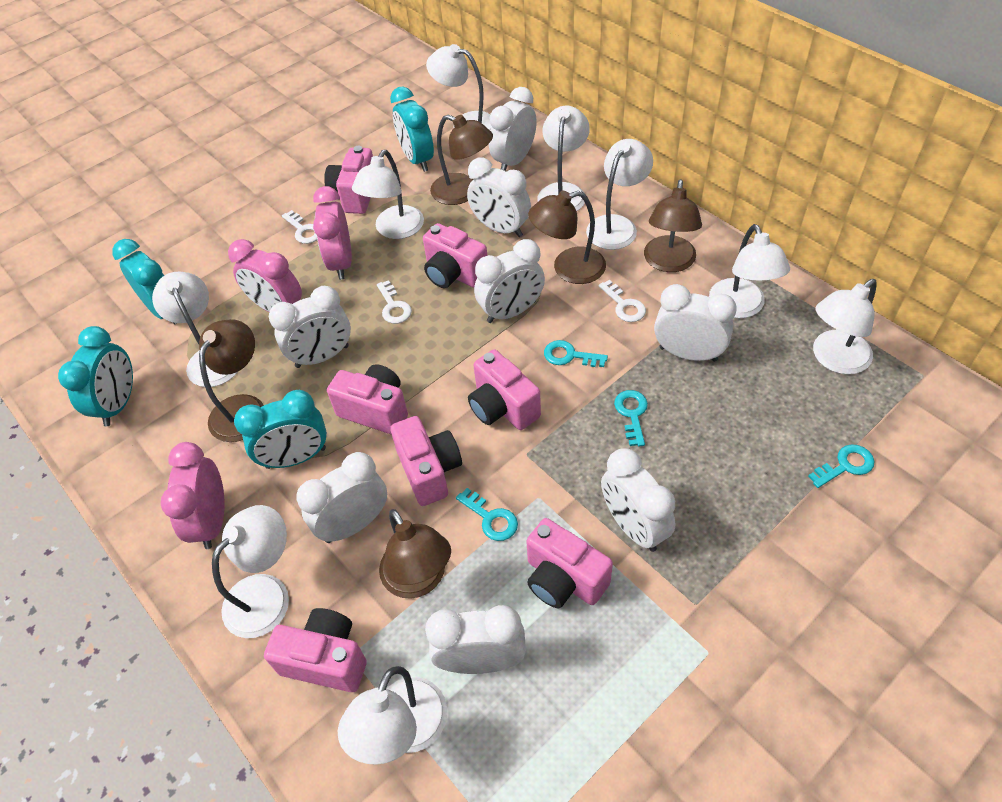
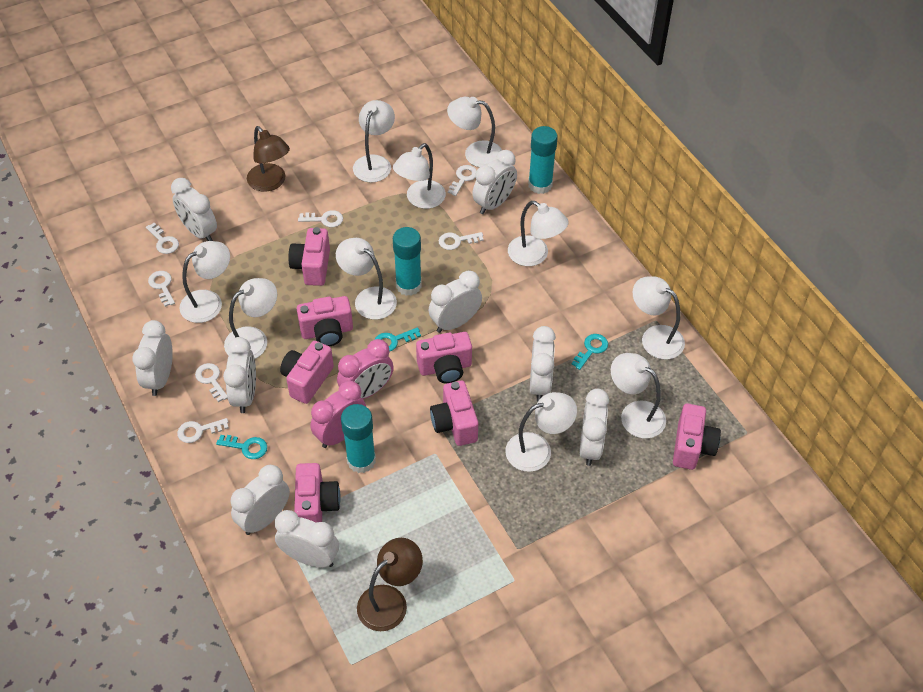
brown lamp: 5 -> 2
pink clock: 3 -> 2
turquoise clock: 4 -> 0
turquoise glue stick: 0 -> 3
turquoise key: 4 -> 3
white clock: 8 -> 9
white key: 3 -> 7
white lamp: 9 -> 10

